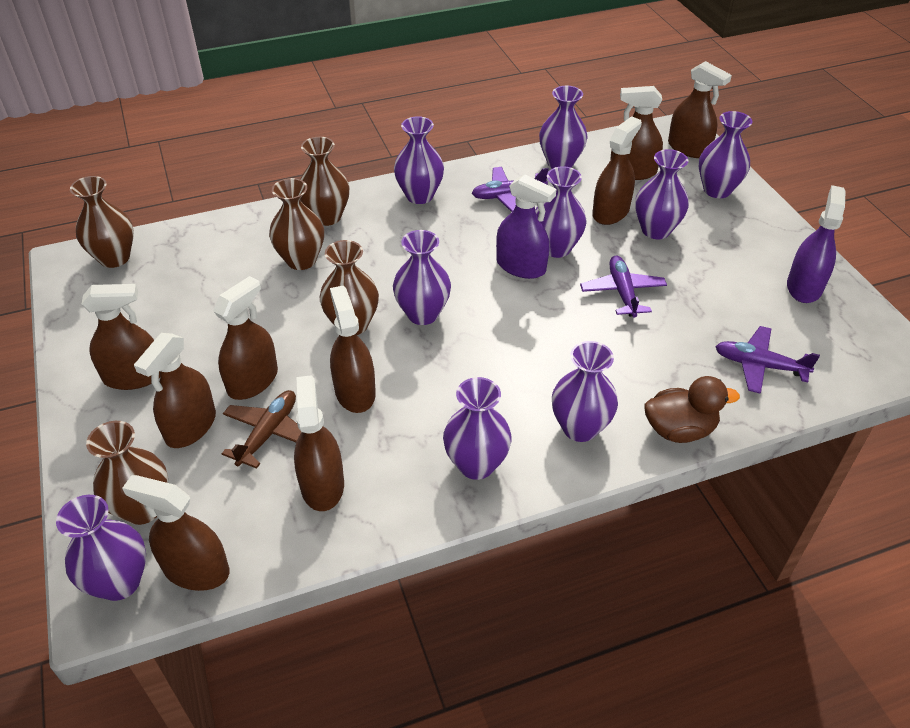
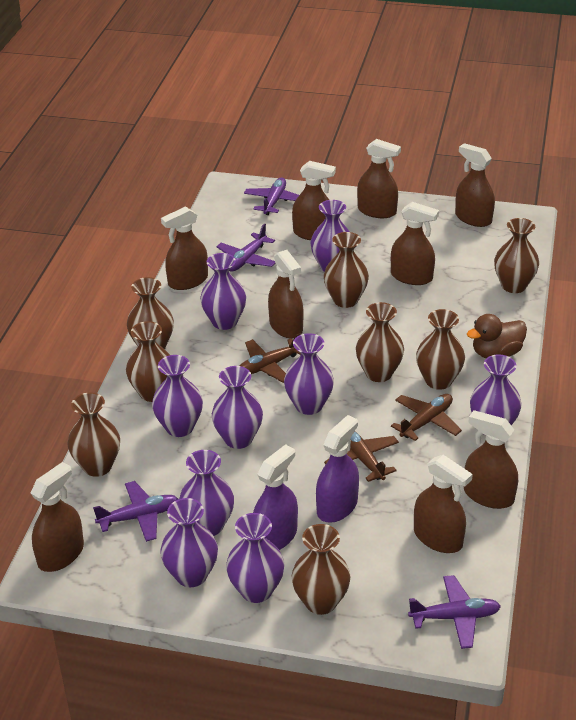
brown plane: 1 -> 3
brown vase: 5 -> 8
purple plane: 3 -> 4

